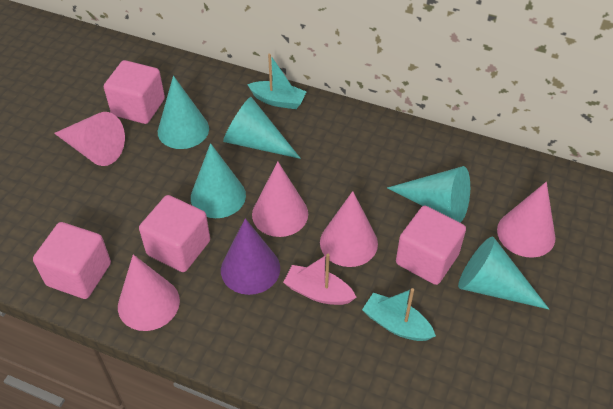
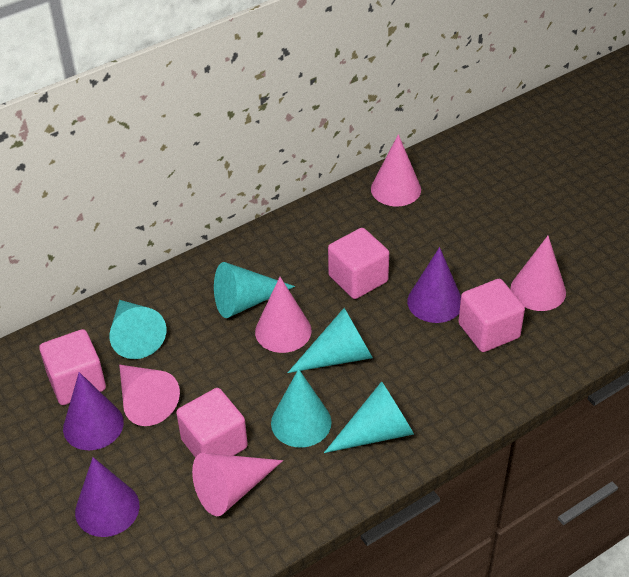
pink boat: 1 -> 0
purple cone: 1 -> 3
turquoise boat: 2 -> 0

